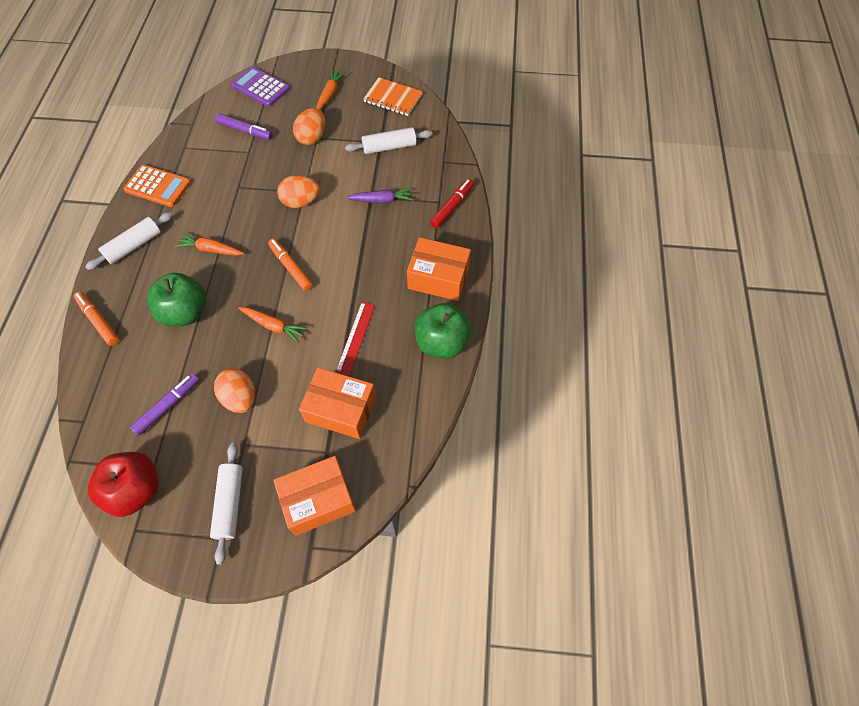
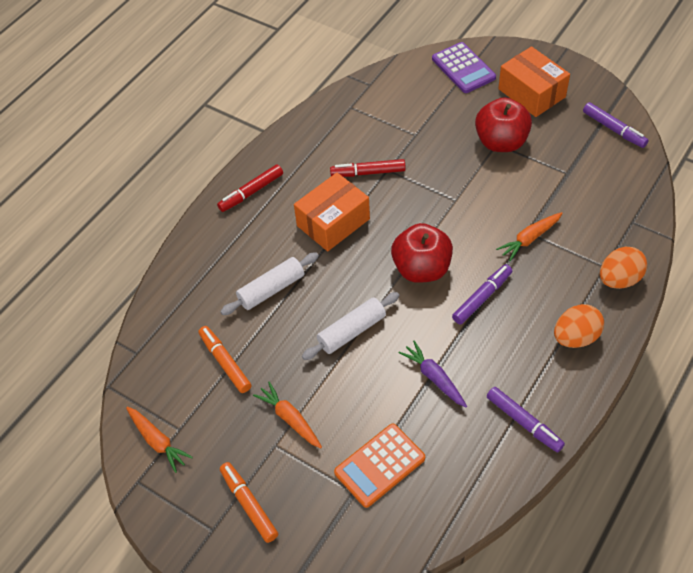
green apple: 2 -> 0
orange box: 3 -> 2
orange egg: 3 -> 2
orange notebook: 1 -> 0
purple marker: 2 -> 3
red apple: 1 -> 2
red marker: 1 -> 2
red ruler: 1 -> 0
white rolling pin: 3 -> 2

